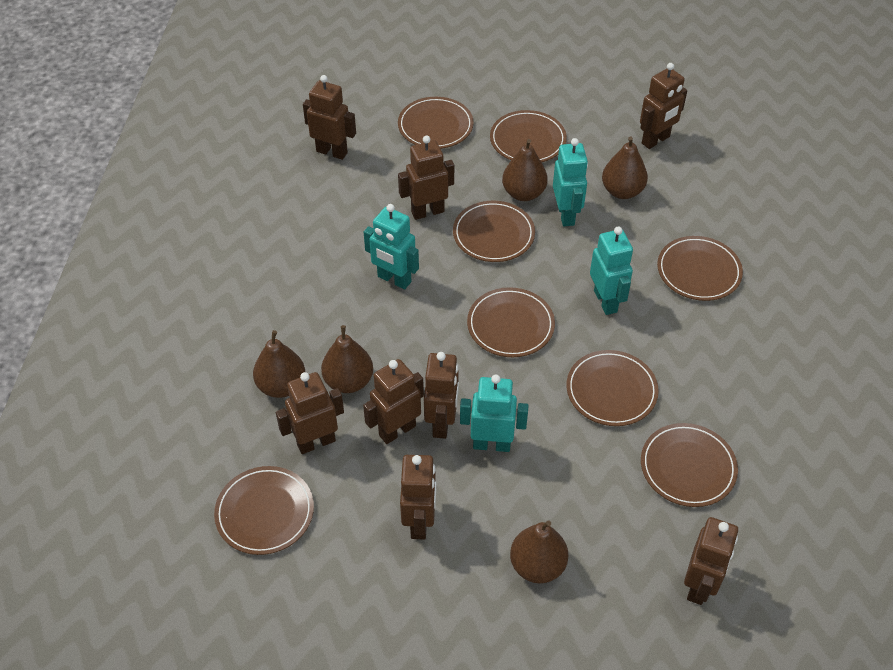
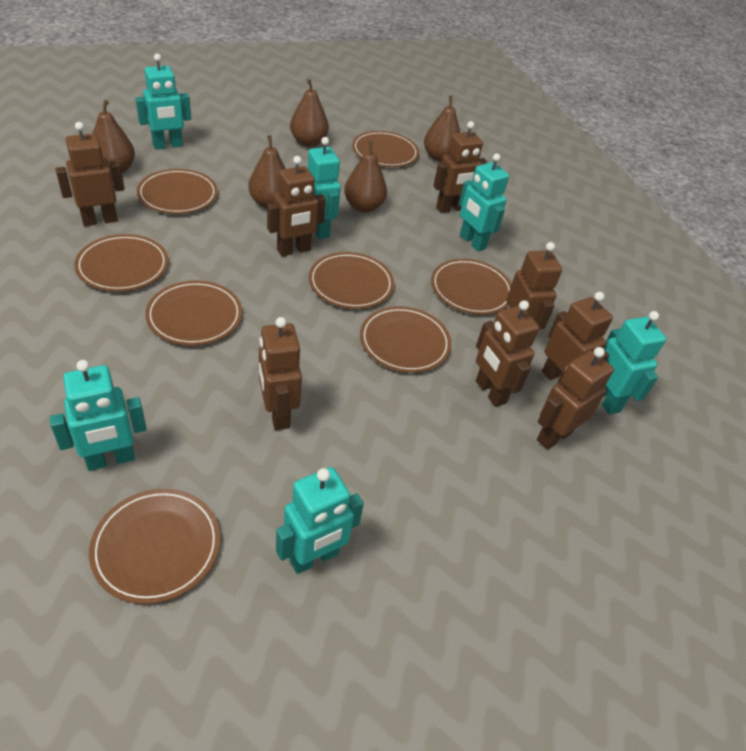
turquoise robot: 4 -> 6

